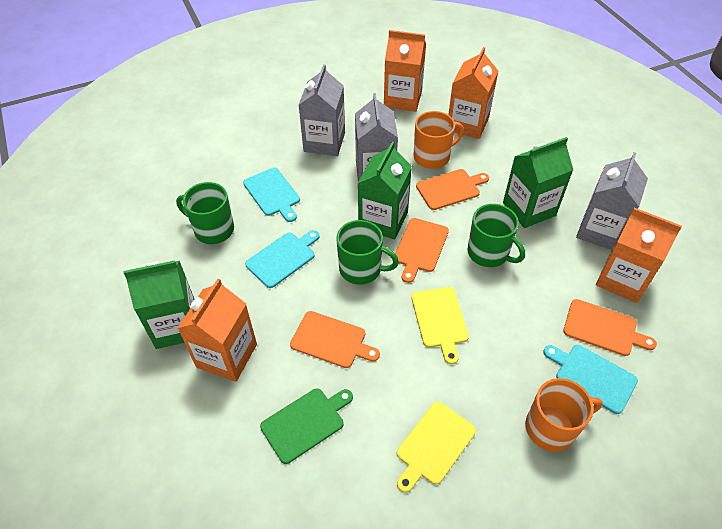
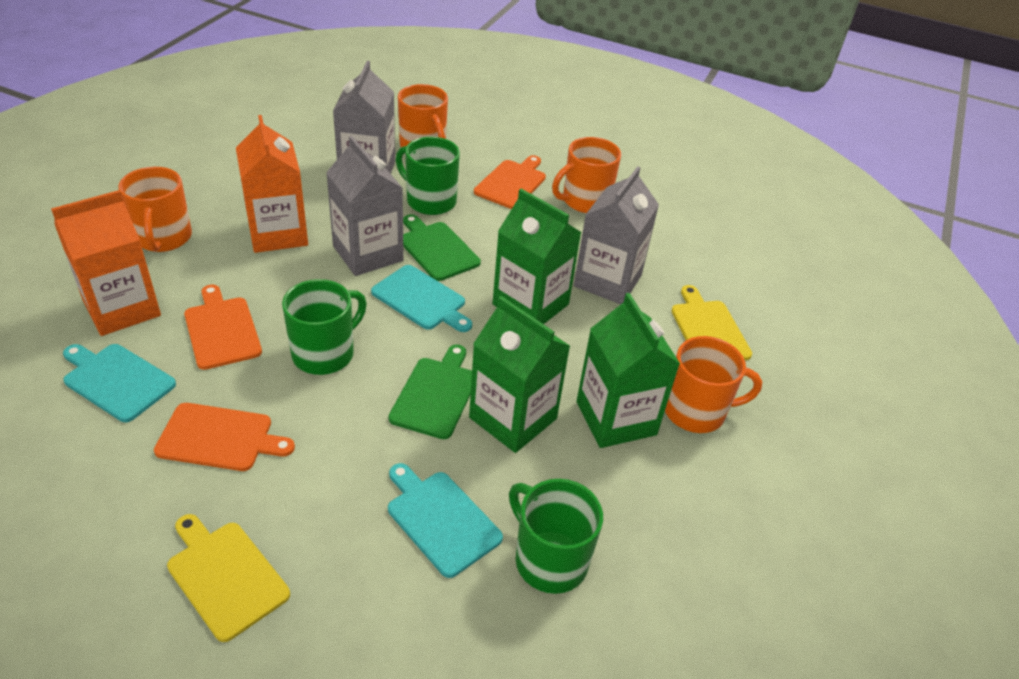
green cutting board: 1 -> 2
orange carton: 4 -> 2
orange cutting board: 4 -> 3
orange mug: 2 -> 4

